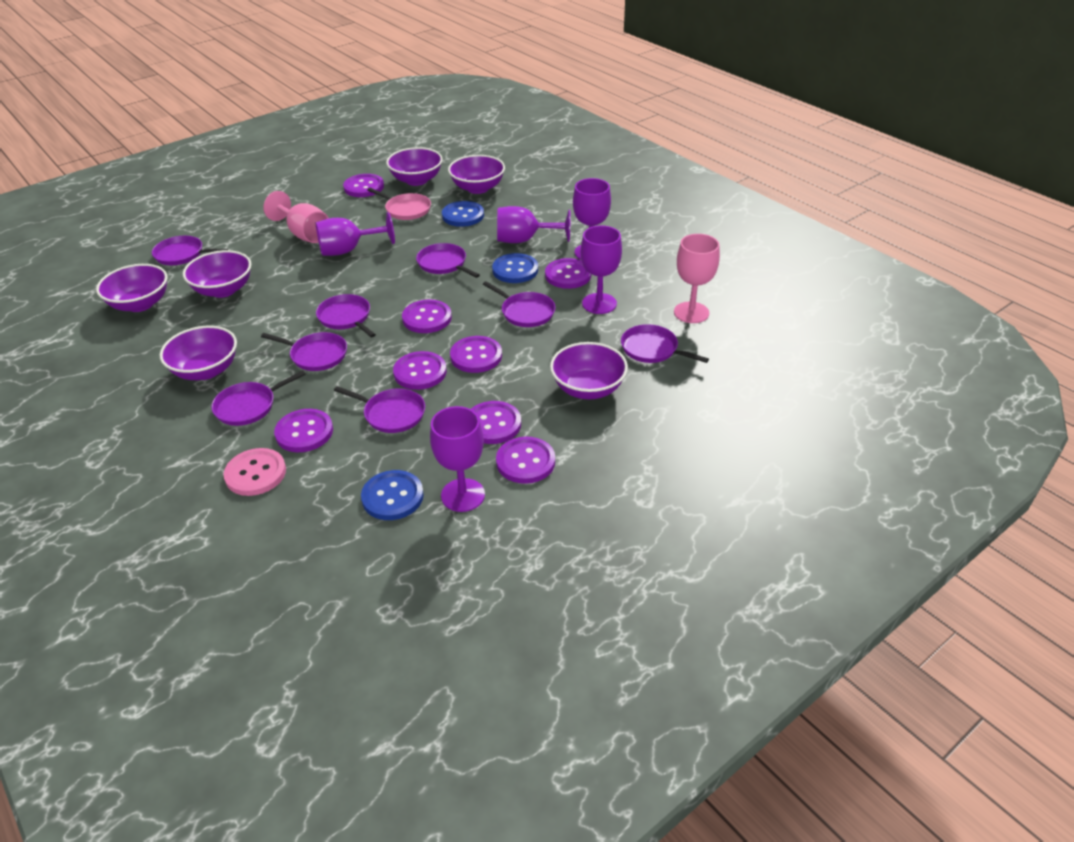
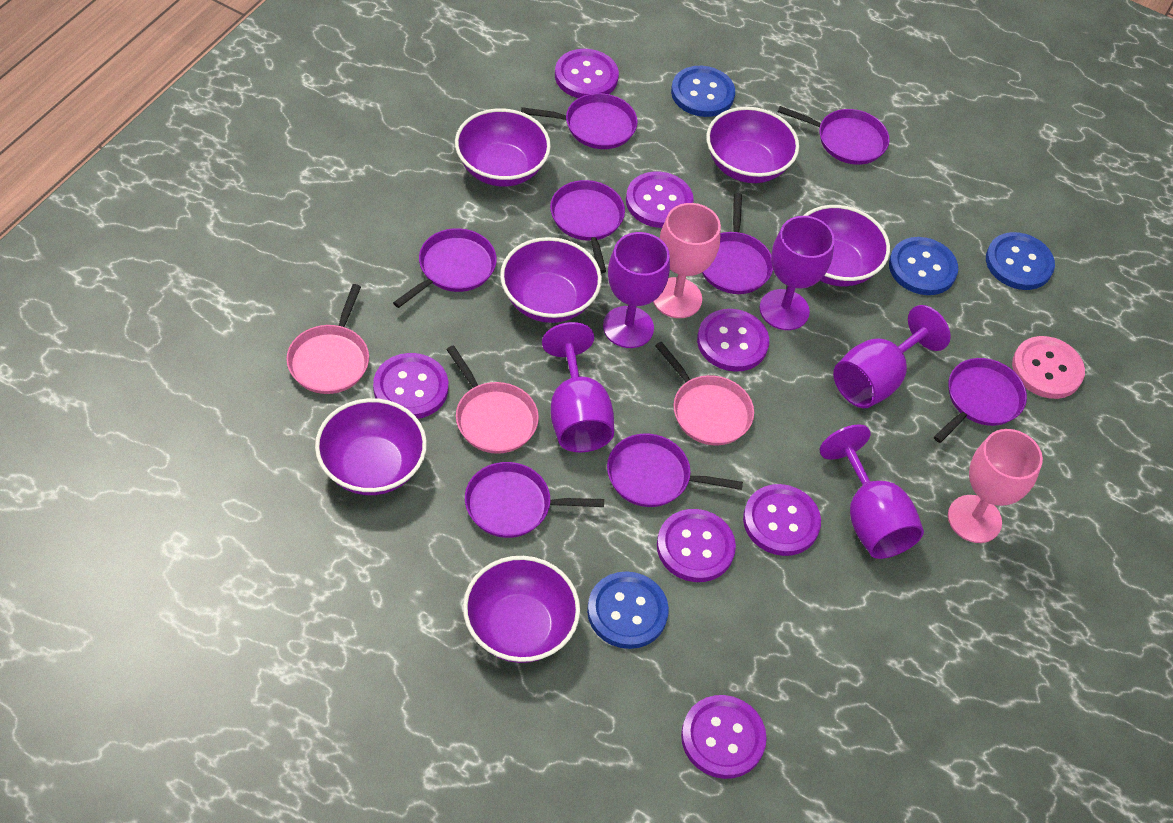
blue button: 3 -> 4
pink pan: 1 -> 3
purple button: 8 -> 7

